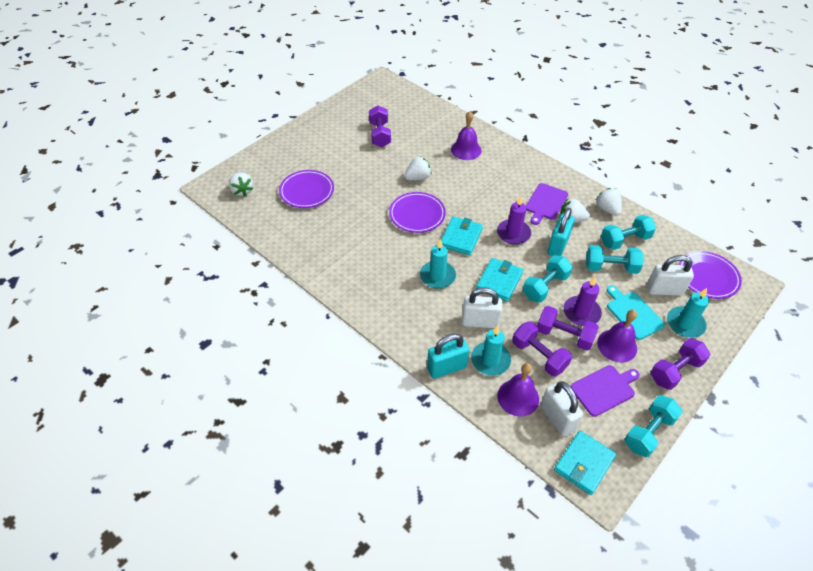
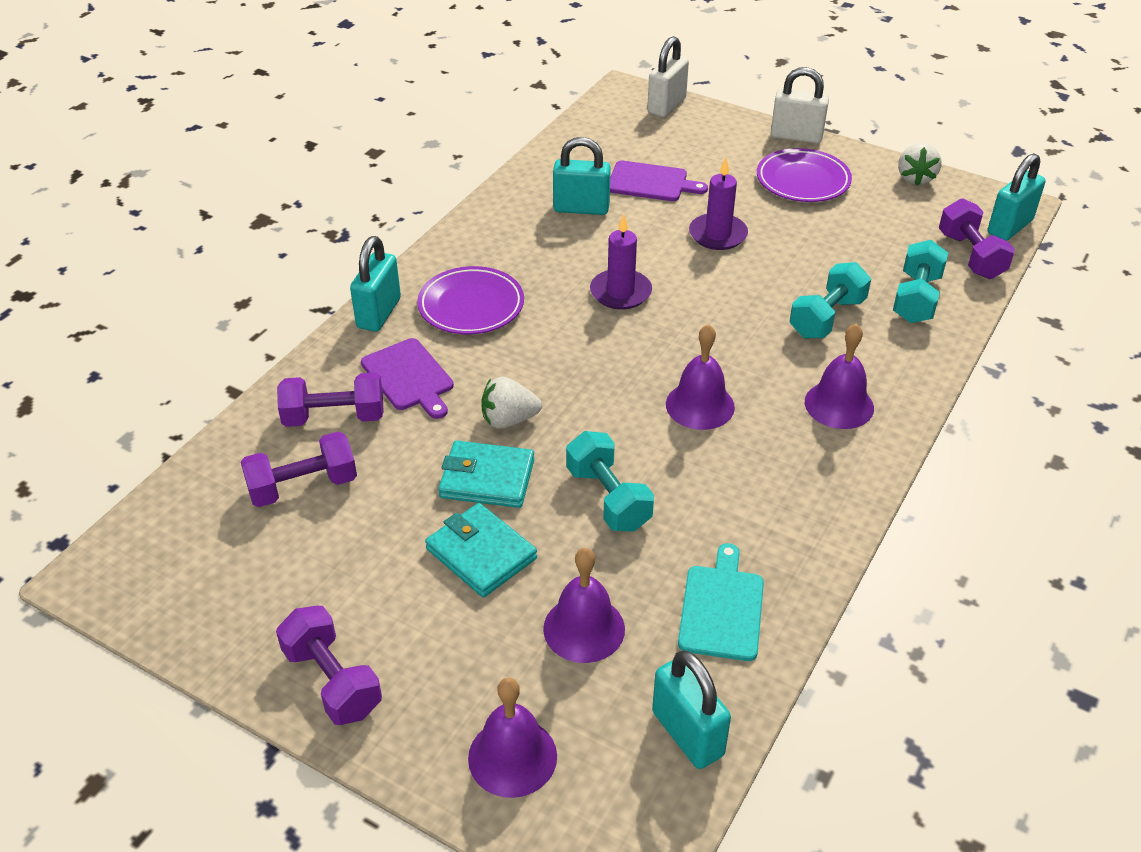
purple bell: 3 -> 4
purple plate: 3 -> 2
turquoise candle: 3 -> 0
turquoise dumbbell: 4 -> 3
turquoise padlock: 2 -> 4
turquoise wallet: 3 -> 2
white padlock: 3 -> 2
white strawberry: 4 -> 2

